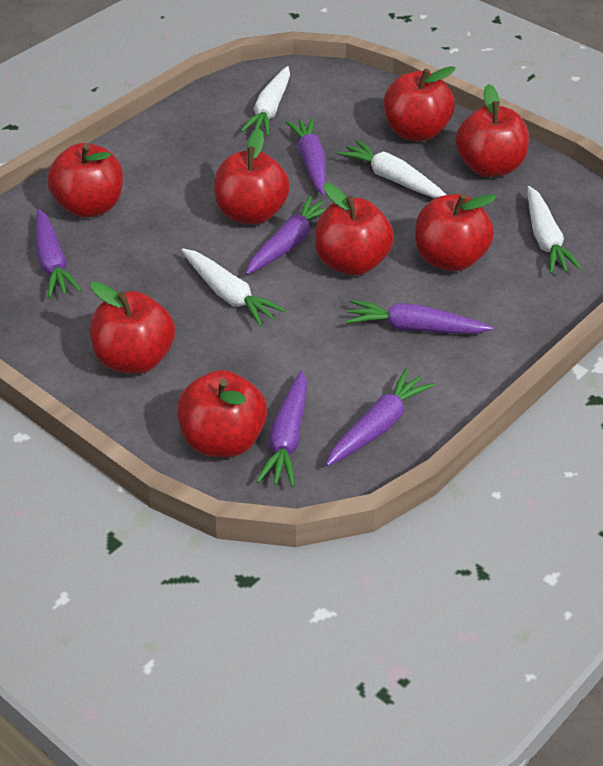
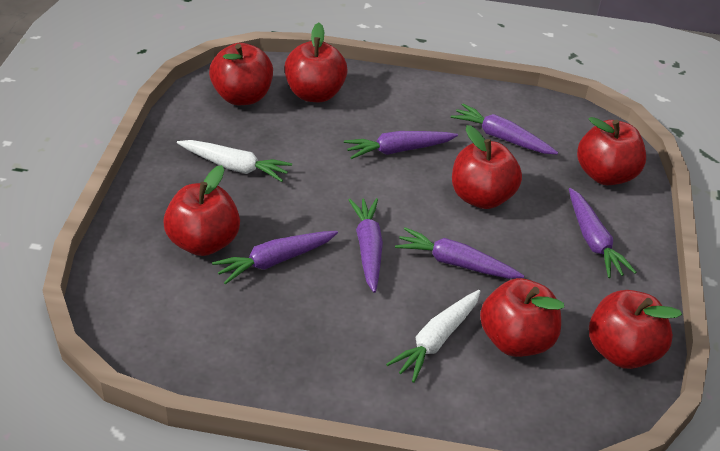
red apple: 8 -> 7
white carrot: 4 -> 2

